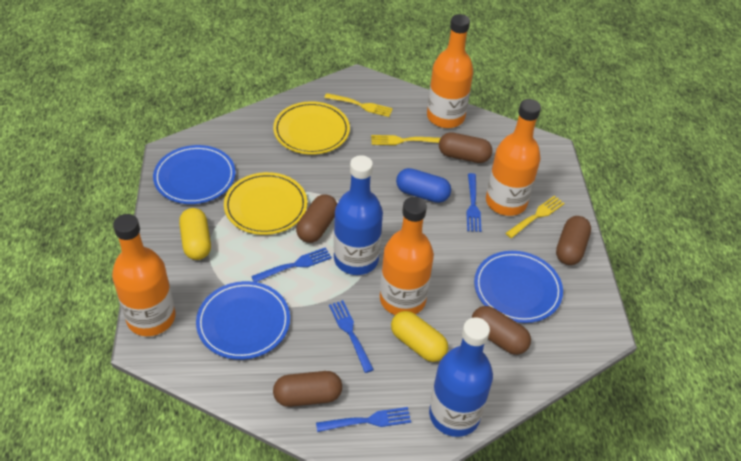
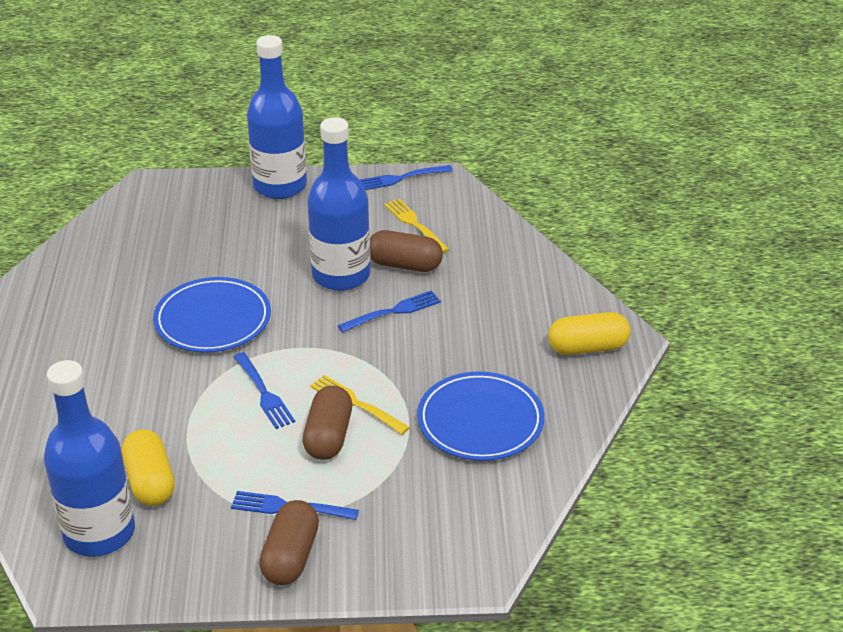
blue bottle: 2 -> 3
blue capsule: 1 -> 0
blue plate: 3 -> 2
brown capsule: 5 -> 3
orange bottle: 4 -> 0
yellow fork: 3 -> 2
yellow plate: 2 -> 0

